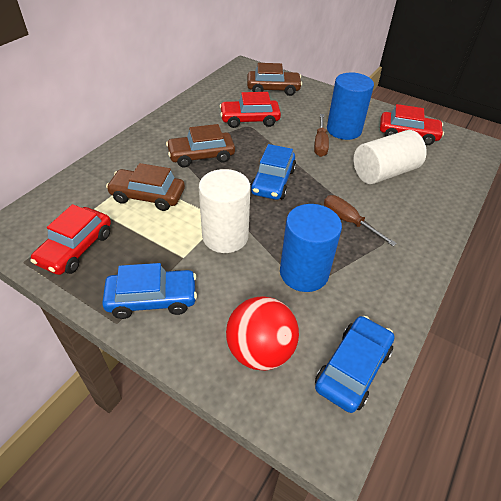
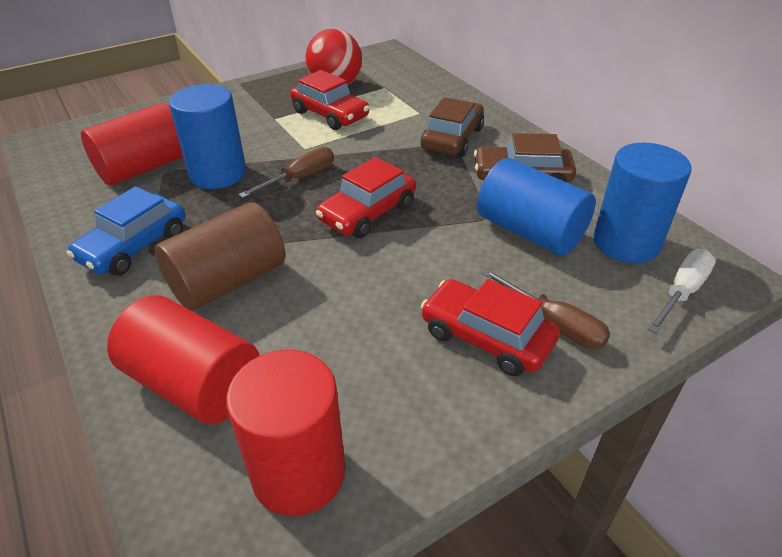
blue car: 3 -> 1
blue cylinder: 2 -> 3
brown car: 3 -> 2
brown cylinder: 0 -> 1
red cylinder: 0 -> 3
white cylinder: 2 -> 0
white screwdriver: 0 -> 1

